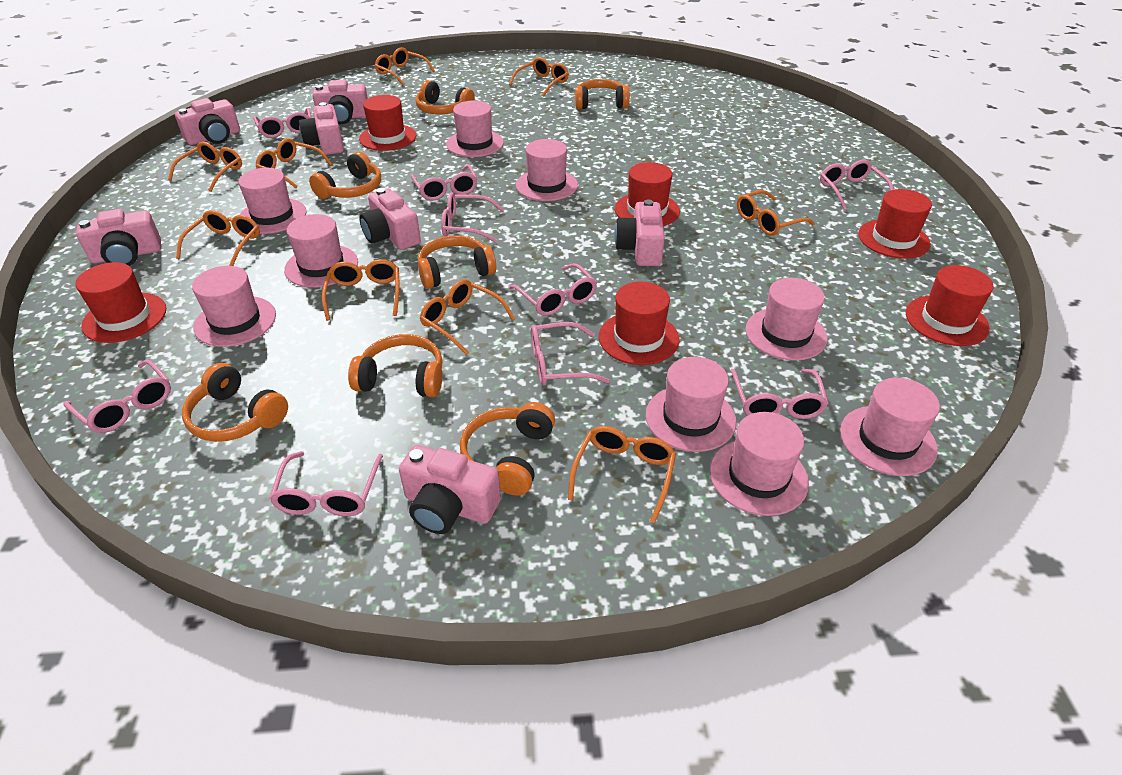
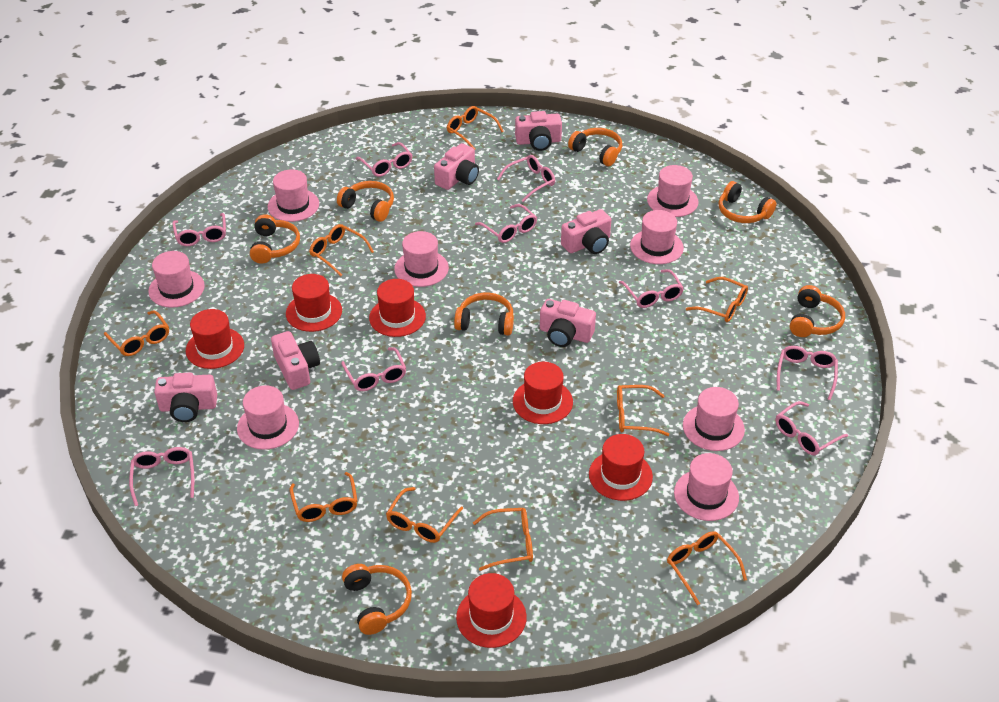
pink camera: 7 -> 6
pink hat: 9 -> 8

